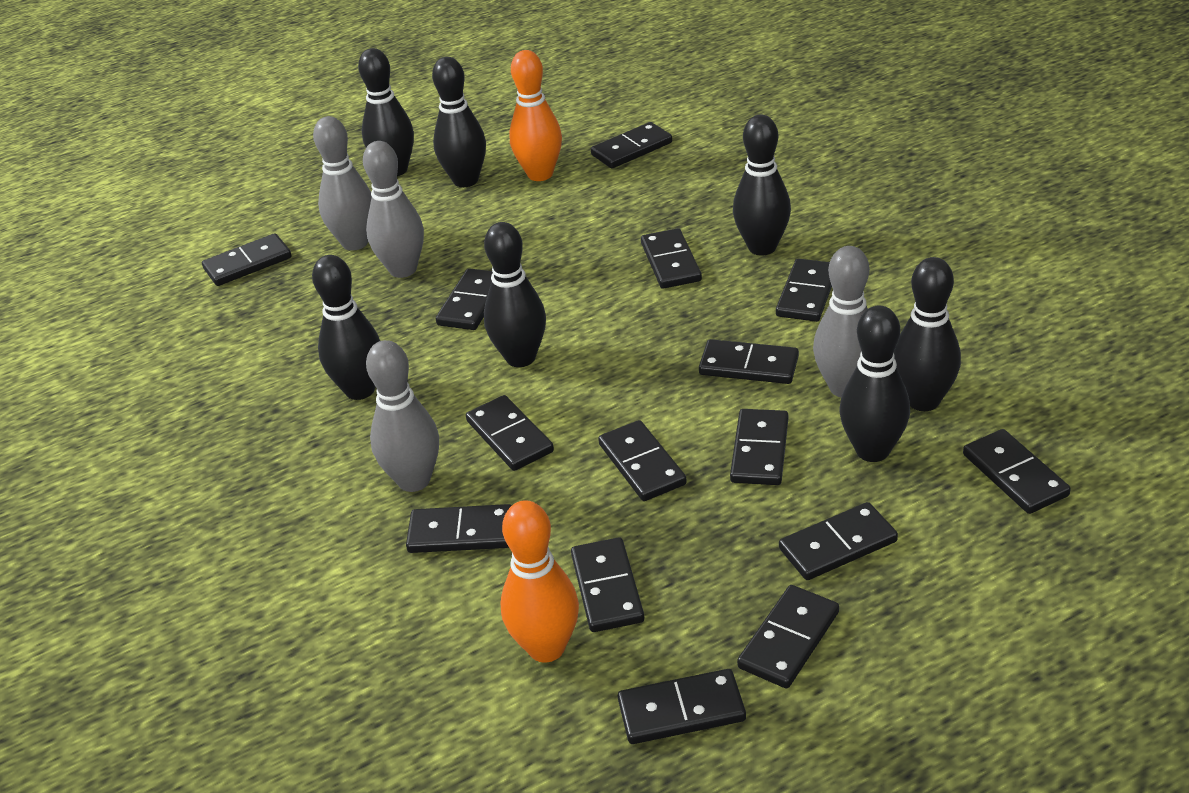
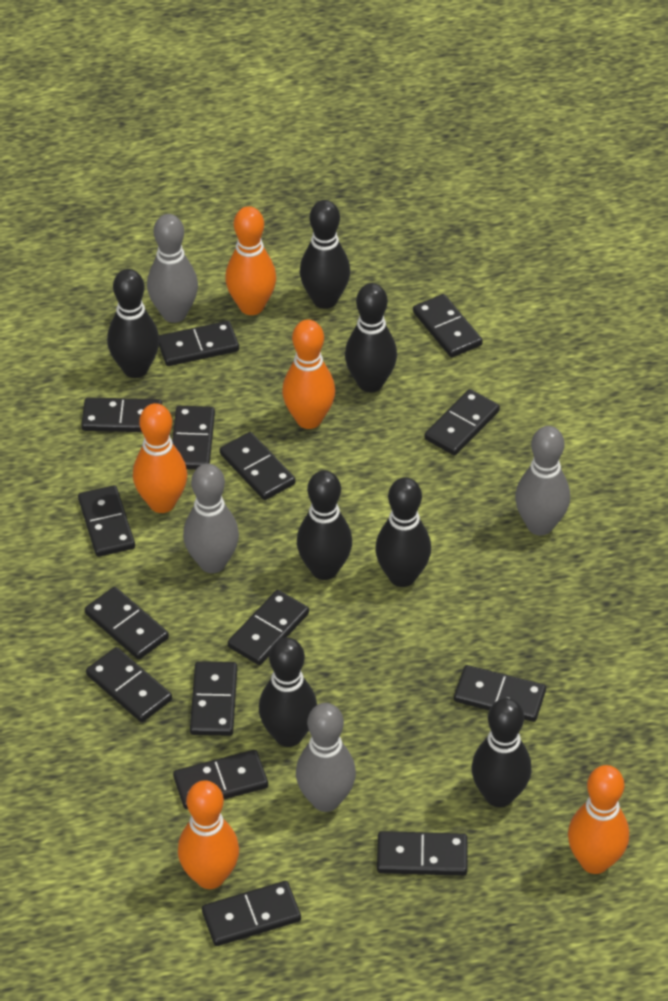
orange bowling pin: 2 -> 5

